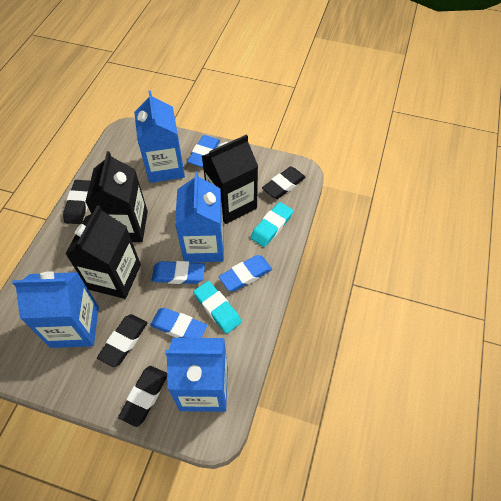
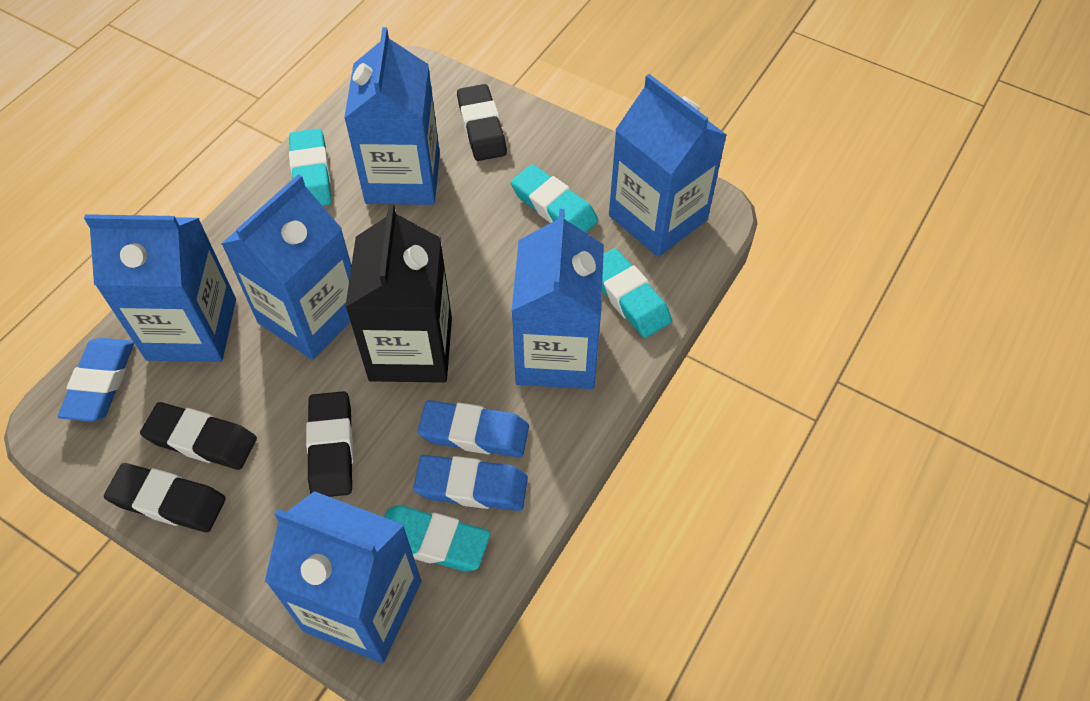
black carton: 3 -> 1
blue carton: 4 -> 6
blue eraser: 4 -> 3
turquoise eraser: 2 -> 4

